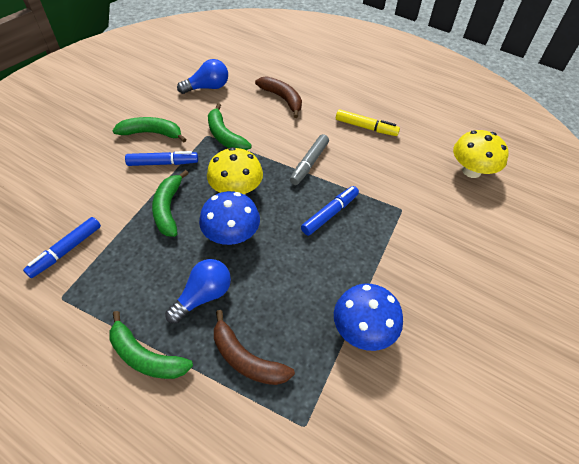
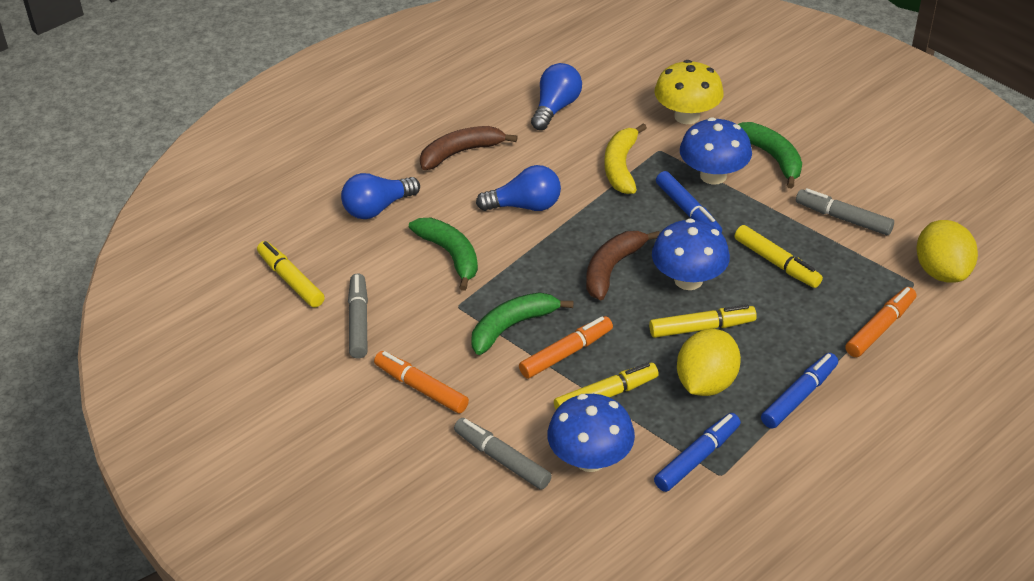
blue light bulb: 2 -> 3
blue mushroom: 2 -> 3
green banana: 4 -> 3
grey marker: 1 -> 3
orange marker: 0 -> 3
yellow banana: 0 -> 1
yellow lemon: 0 -> 2
yellow marker: 1 -> 4
yellow mushroom: 2 -> 1

